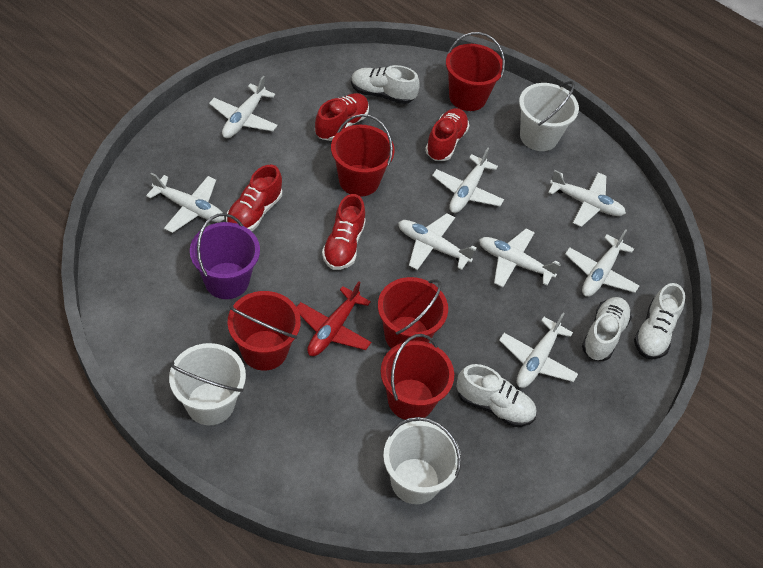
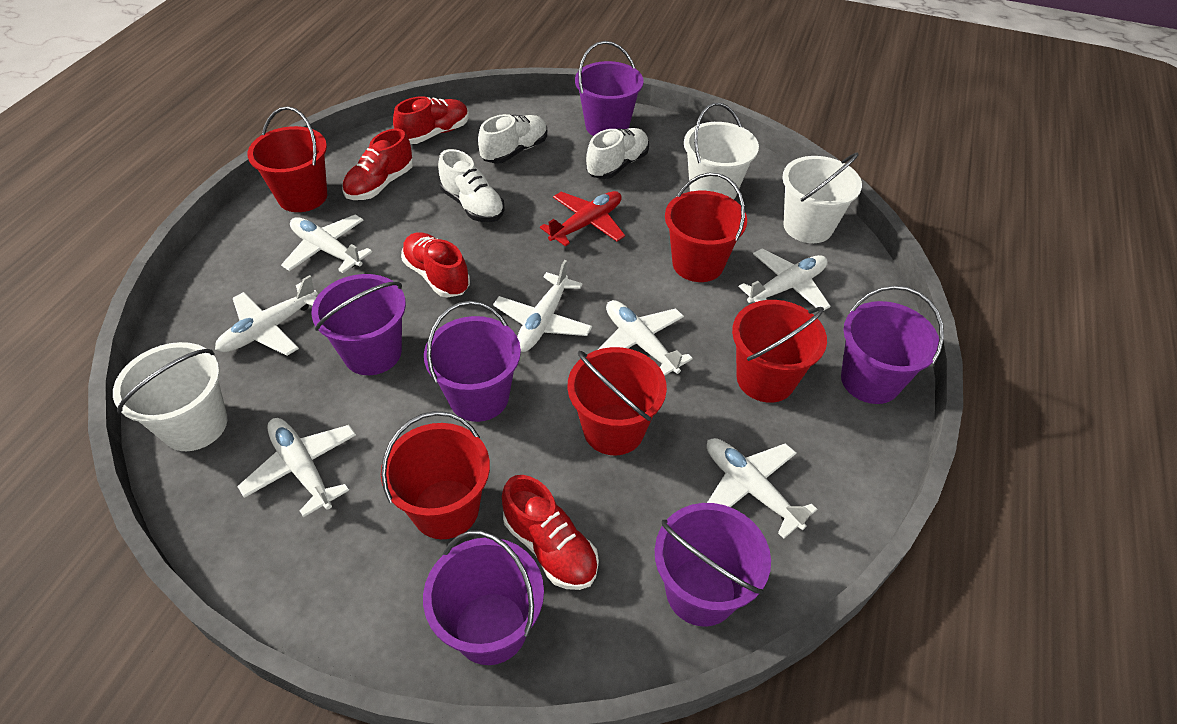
purple bucket: 1 -> 6
white plane: 8 -> 7
white shoe: 4 -> 3

